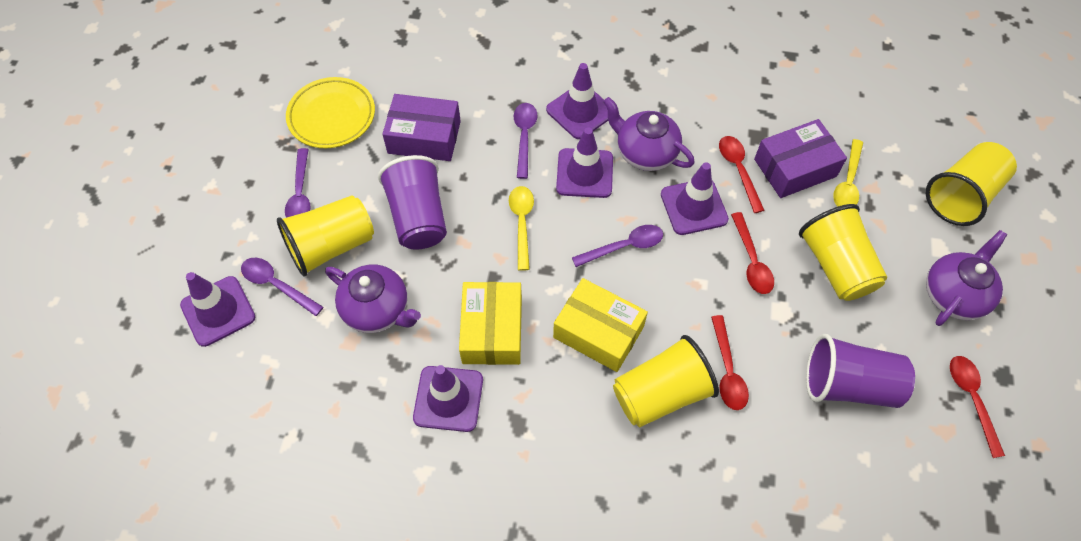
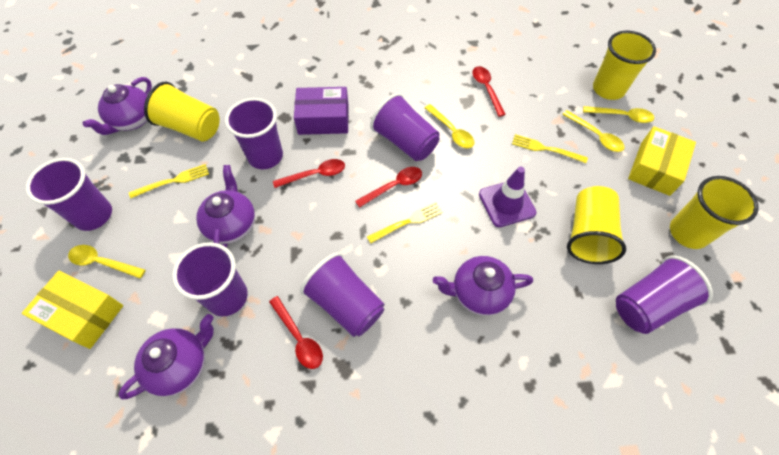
purple box: 2 -> 1
purple cup: 2 -> 6
purple spoon: 4 -> 0
purple teapot: 3 -> 4
purple traffic cone: 5 -> 1
yellow fork: 0 -> 3
yellow plate: 1 -> 0
yellow spoon: 2 -> 4

